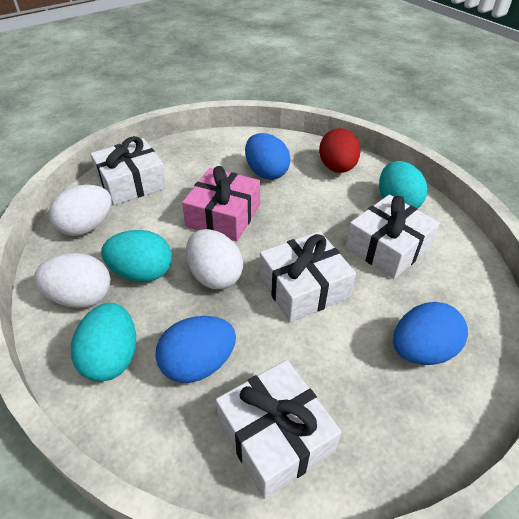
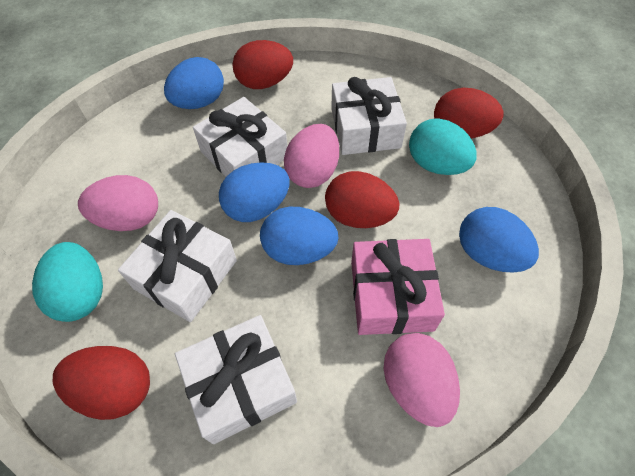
blue egg: 3 -> 4
pink egg: 0 -> 3
red egg: 1 -> 4
turquoise egg: 3 -> 2
white egg: 3 -> 0

